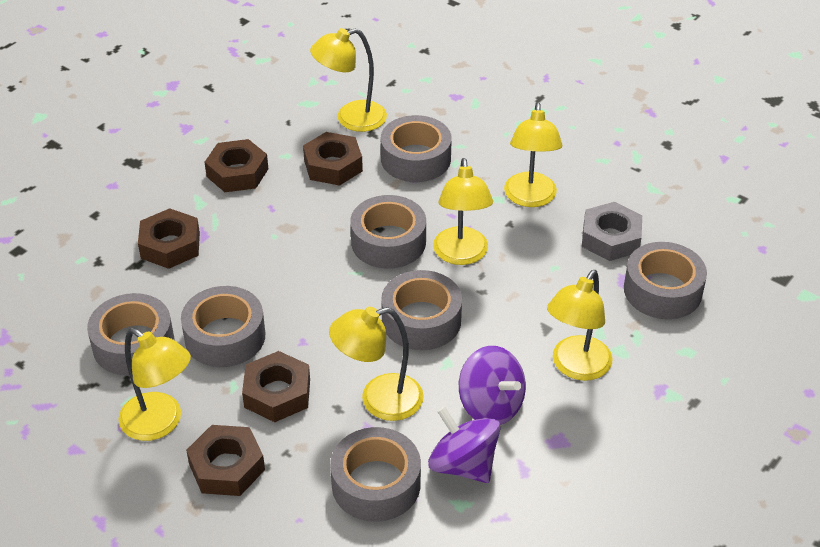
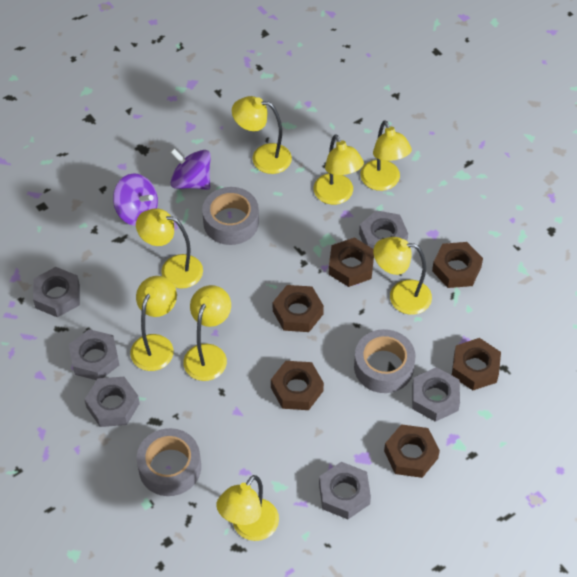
brown nut: 5 -> 6
grey nut: 1 -> 6
grey tape: 7 -> 3
yellow lamp: 6 -> 8

